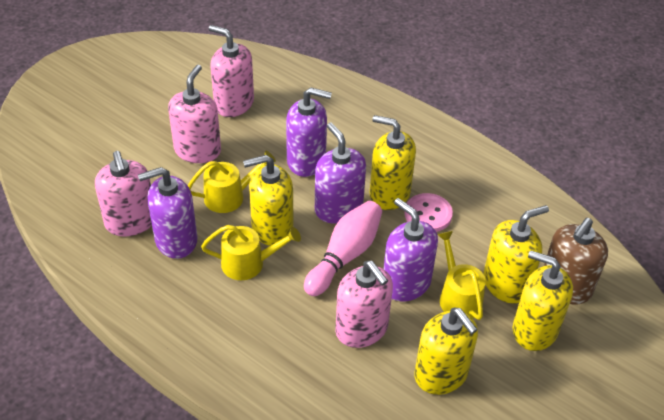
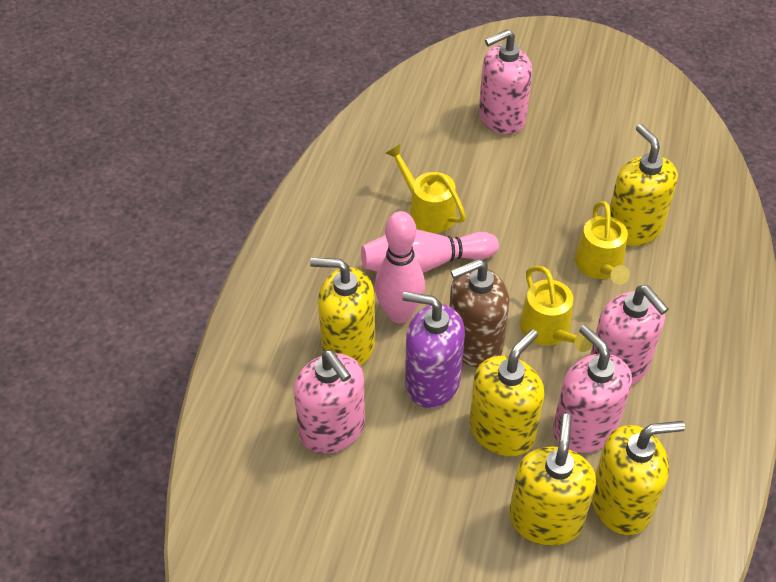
pink bowling pin: 1 -> 2
pink button: 1 -> 0
purple soap dispenser: 4 -> 1

